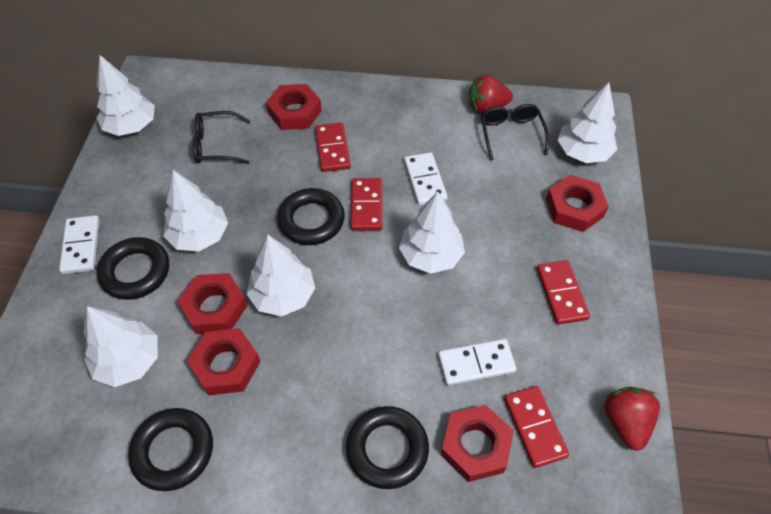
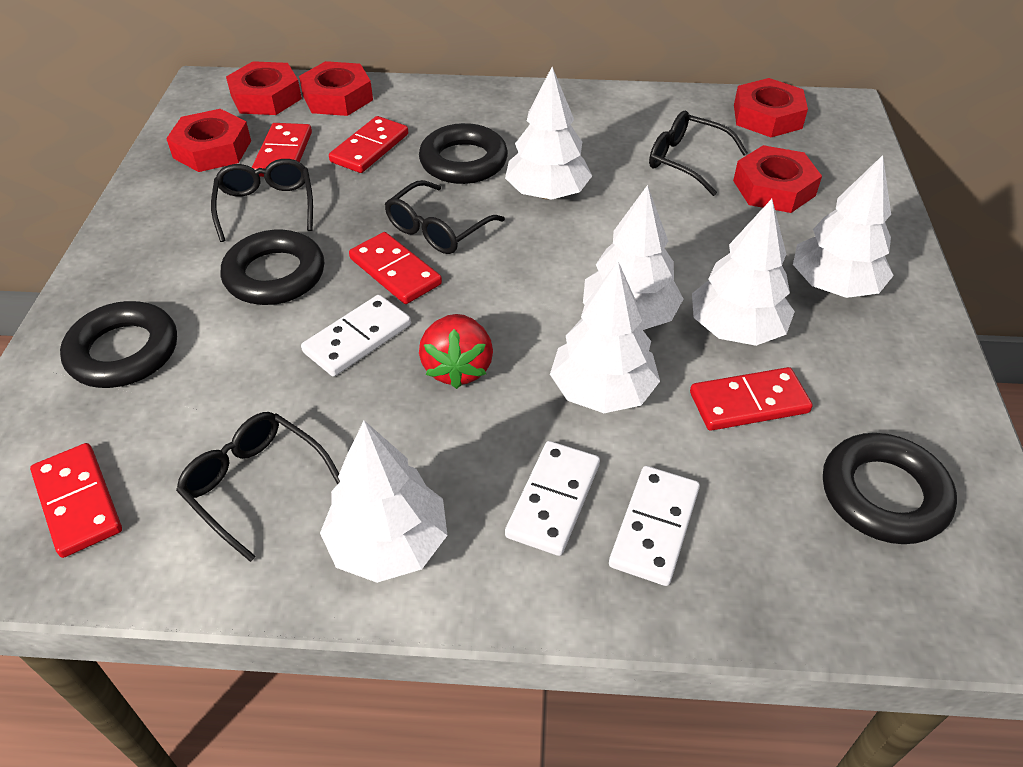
black glasses: 2 -> 4
red domino: 4 -> 5
red strawberry: 2 -> 1

